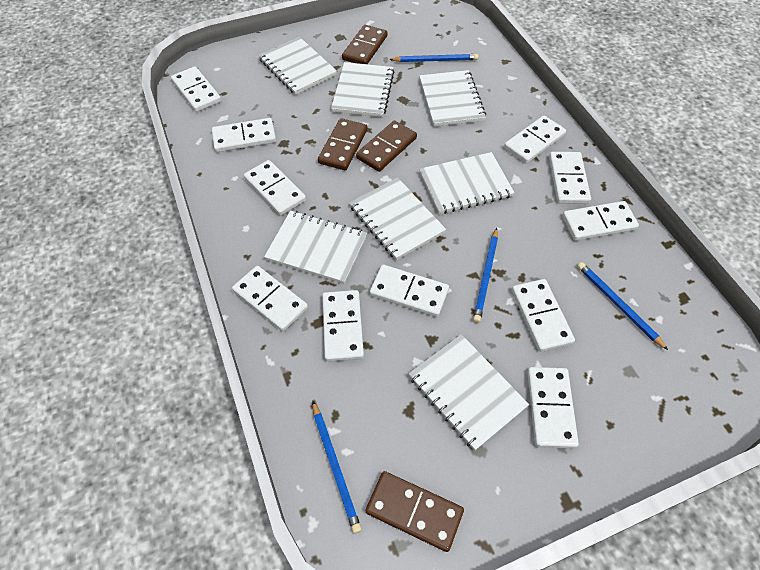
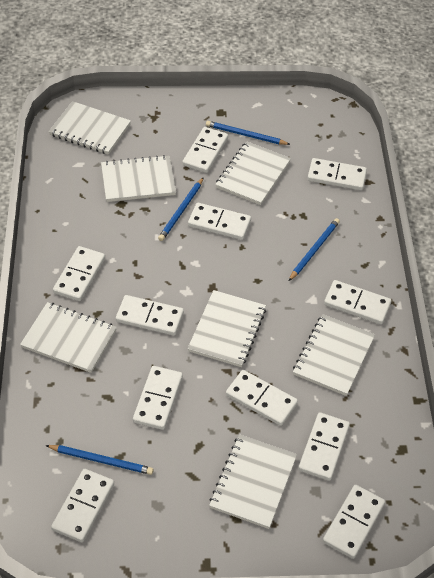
brown domino: 4 -> 0

